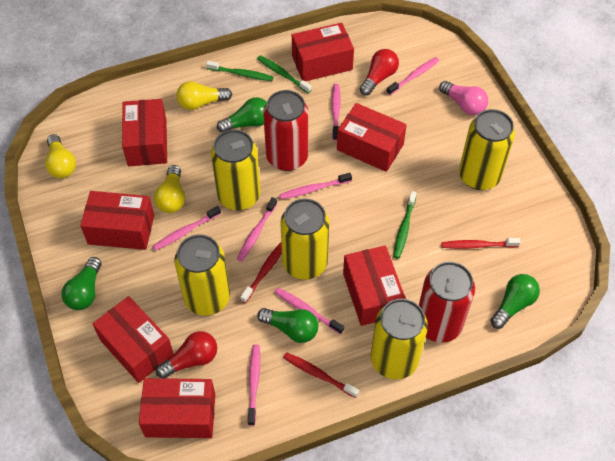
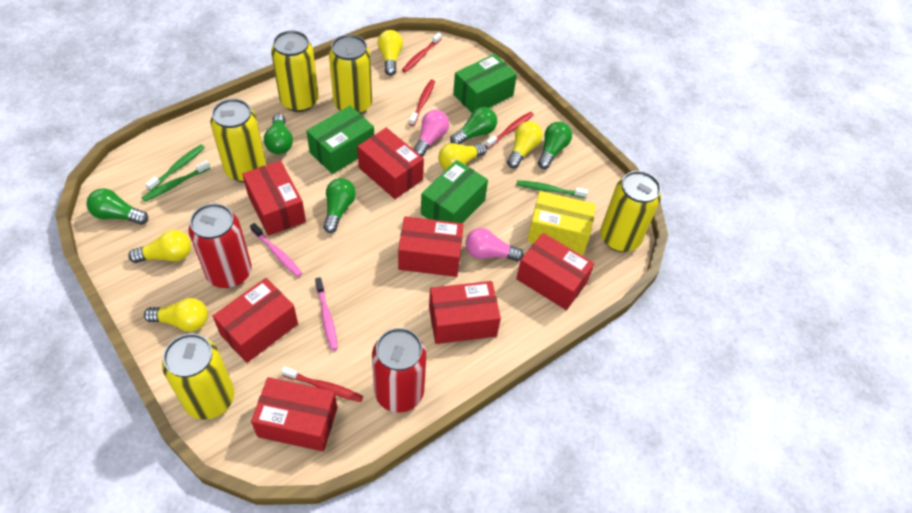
green box: 0 -> 3
green light bulb: 4 -> 5
pink light bulb: 1 -> 2
pink toothbrush: 7 -> 2
red light bulb: 2 -> 0
red toothbrush: 3 -> 4
yellow box: 0 -> 1
yellow light bulb: 3 -> 5

